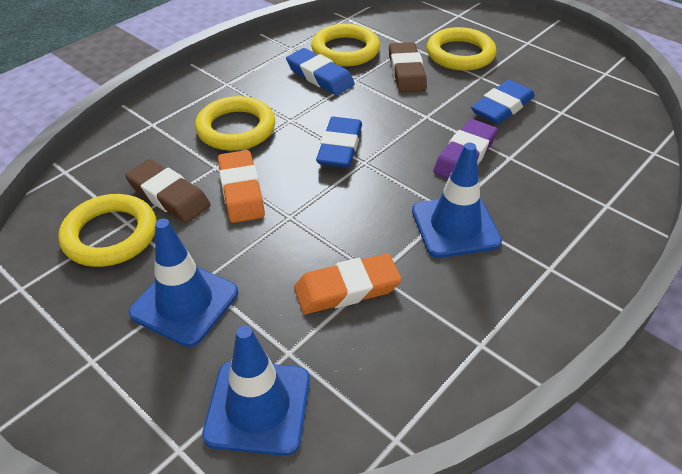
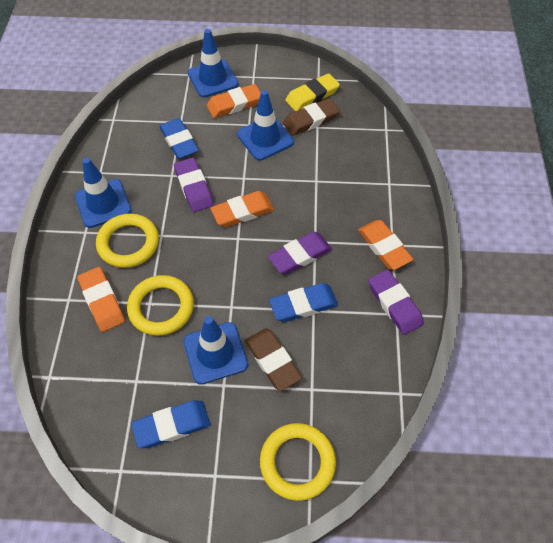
blue traffic cone: 3 -> 4
orange eraser: 2 -> 4
purple eraser: 1 -> 3
yellow eraser: 0 -> 1
yellow ring: 4 -> 3

